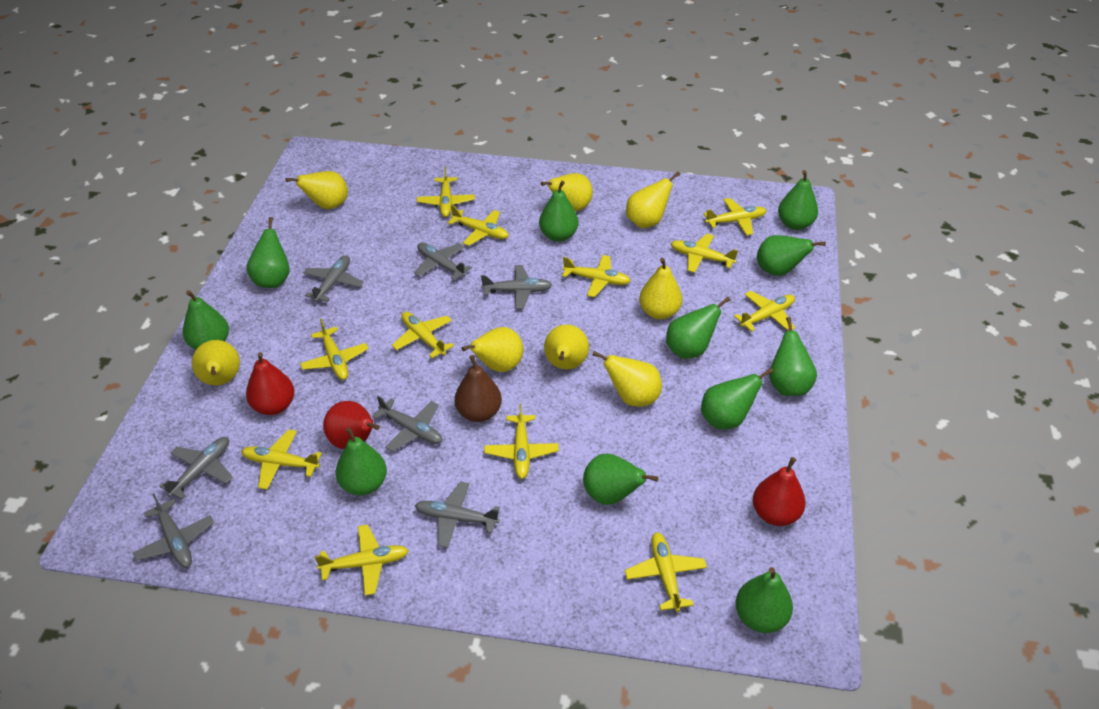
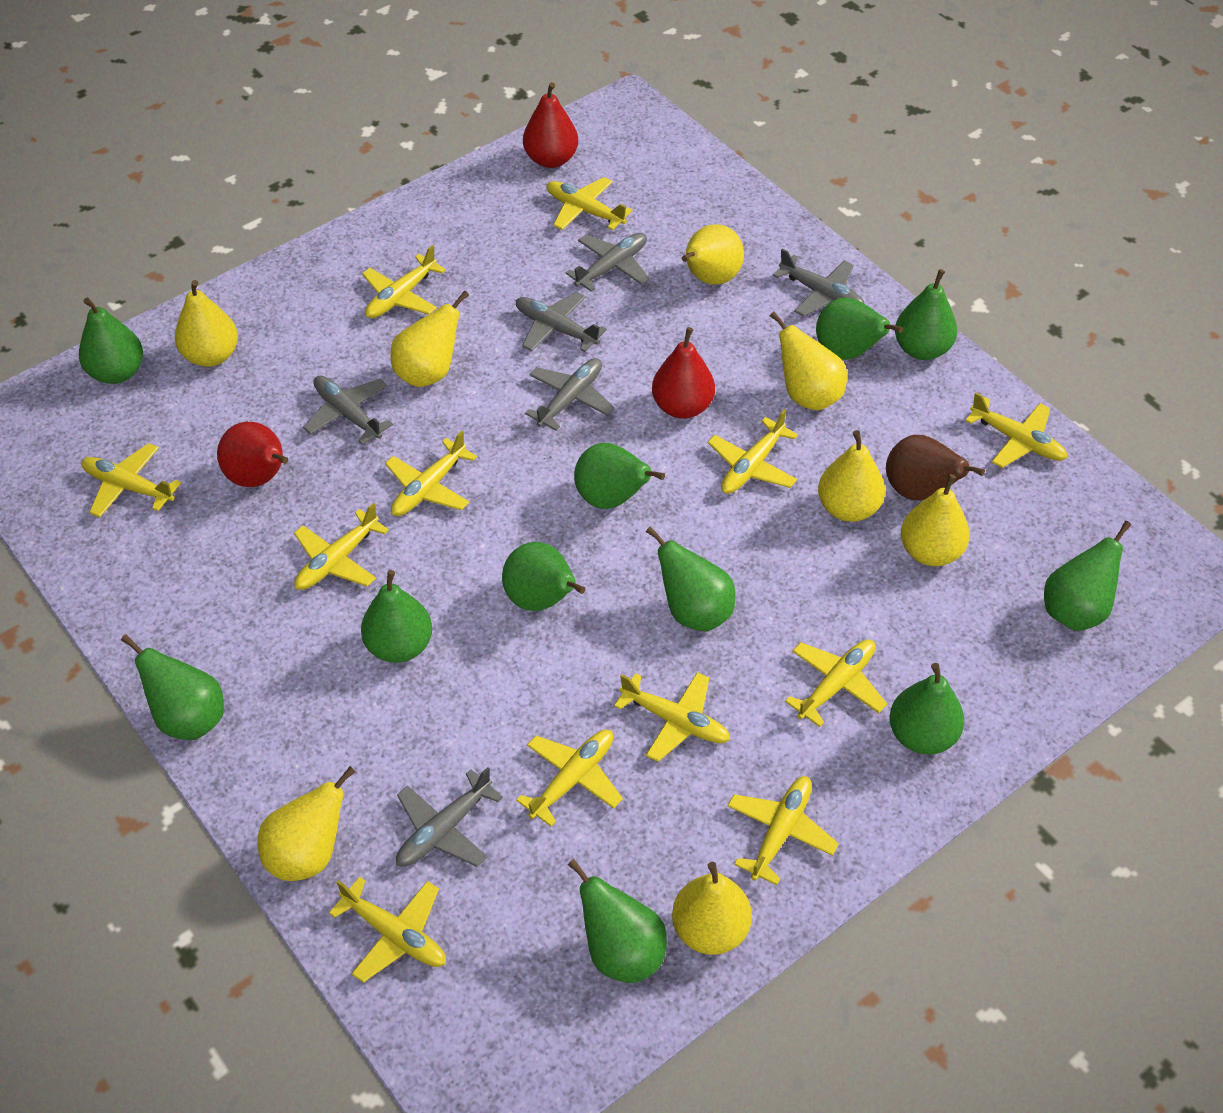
grey plane: 7 -> 6

